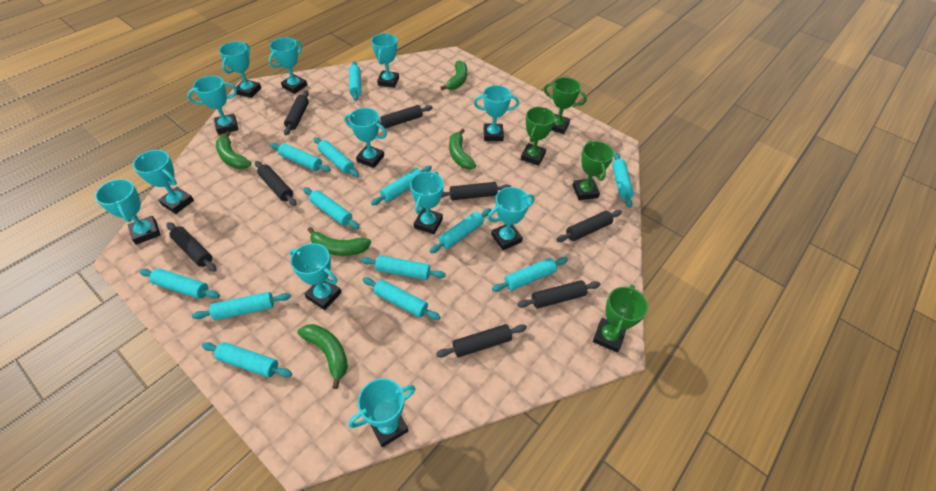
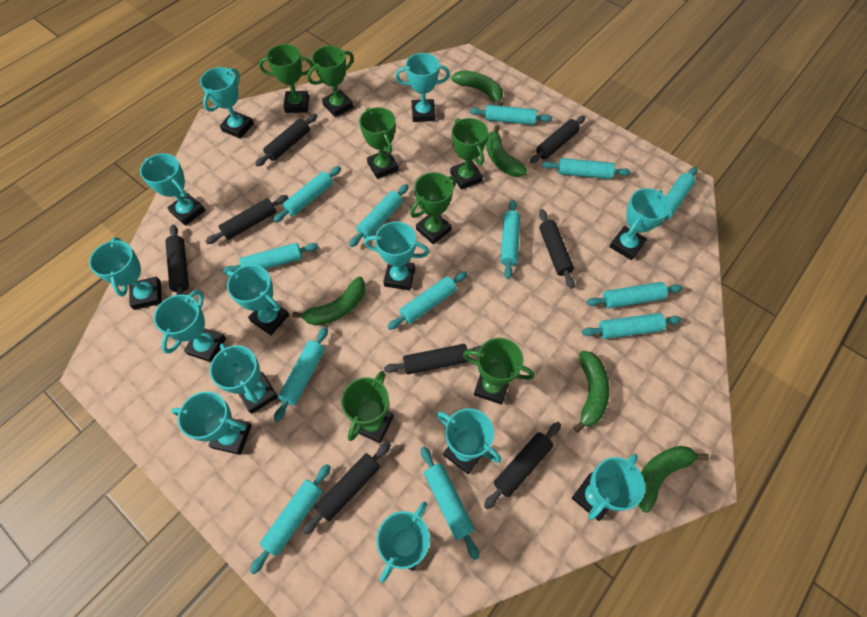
green trophy: 4 -> 7
turquoise trophy: 12 -> 13

